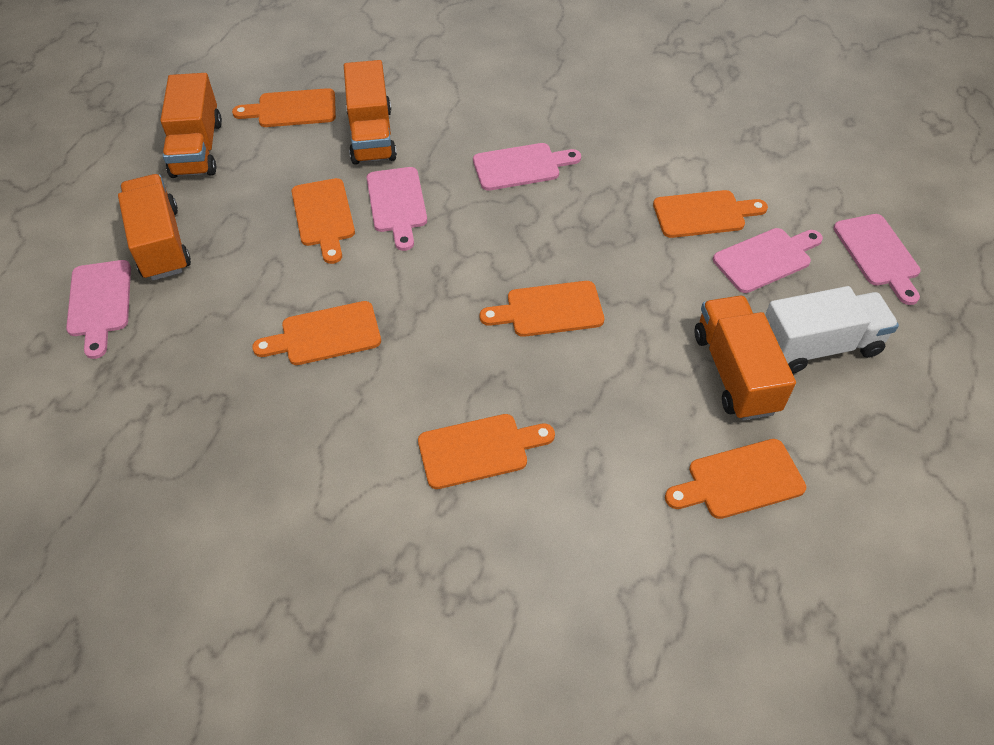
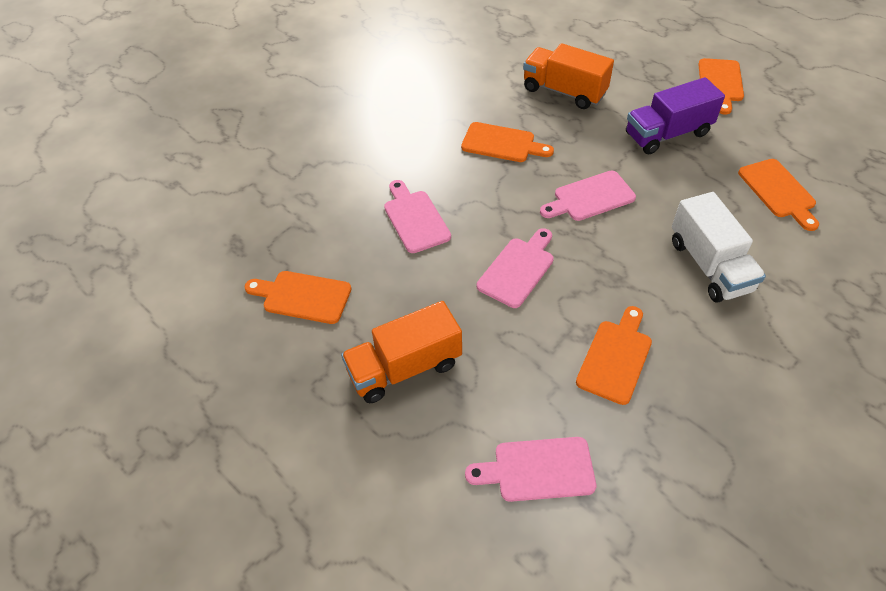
orange cutting board: 7 -> 5
orange truck: 4 -> 2
pink cutting board: 5 -> 4
purple truck: 0 -> 1

